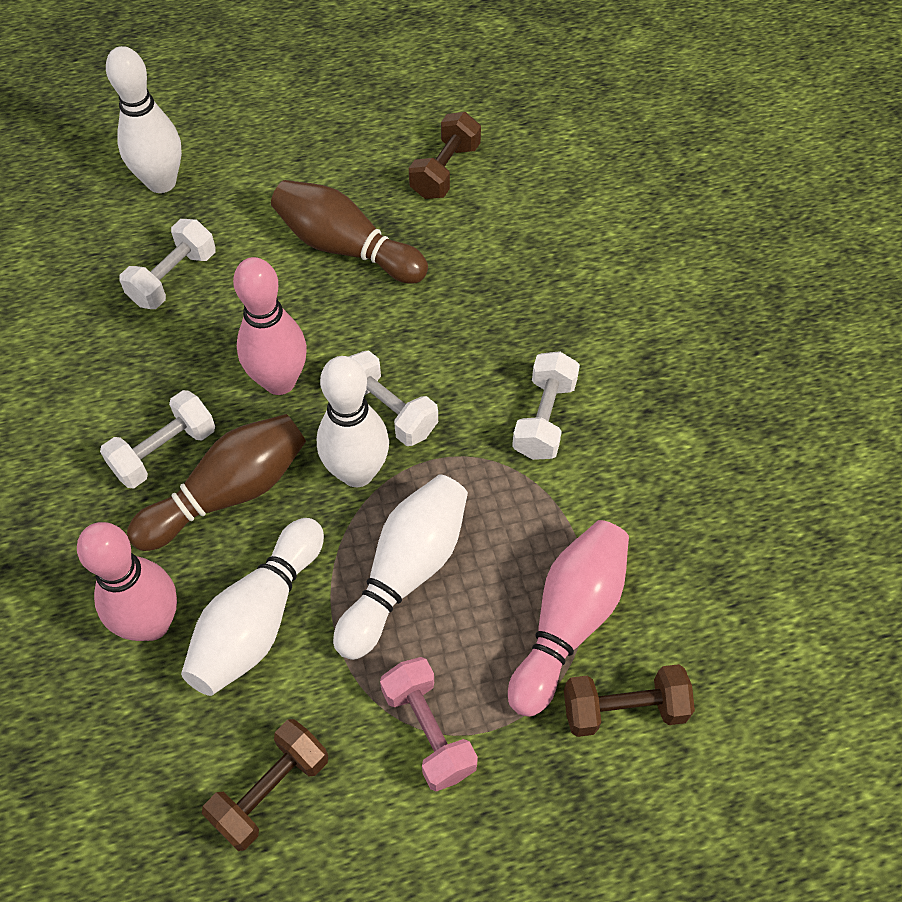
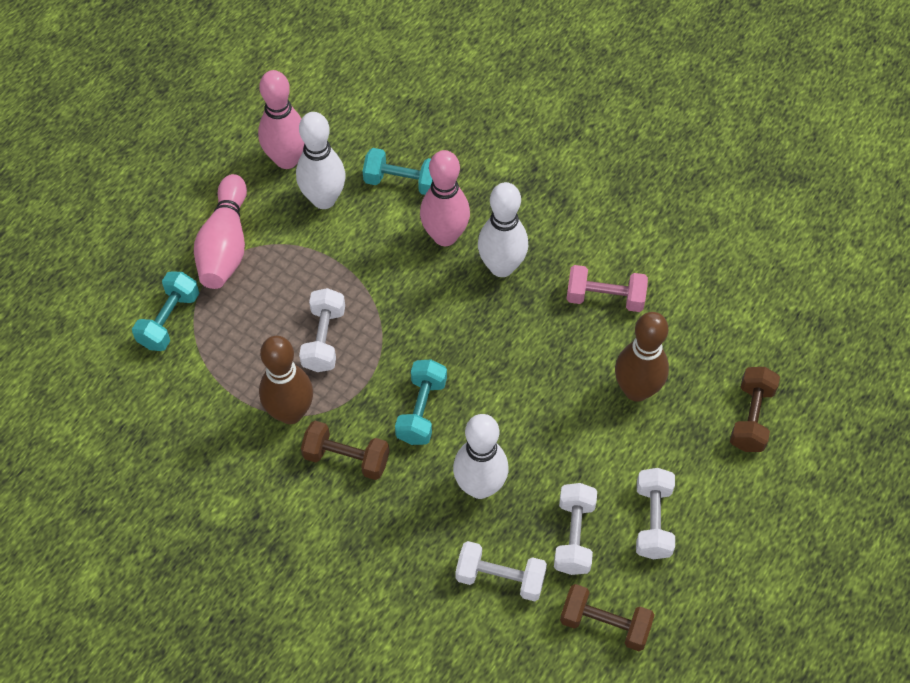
turquoise dumbbell: 0 -> 3
white bowling pin: 4 -> 3

